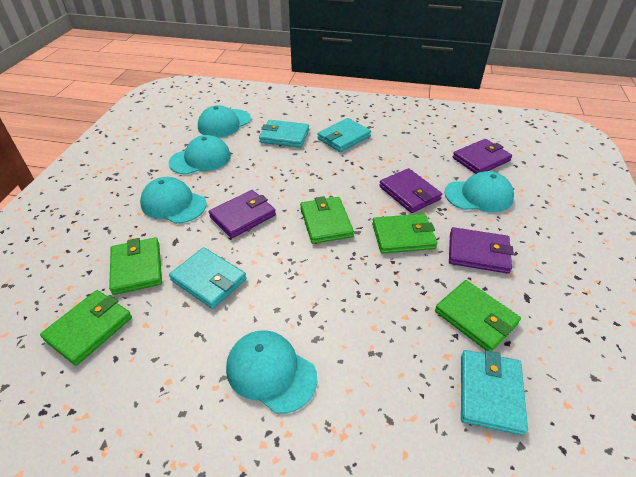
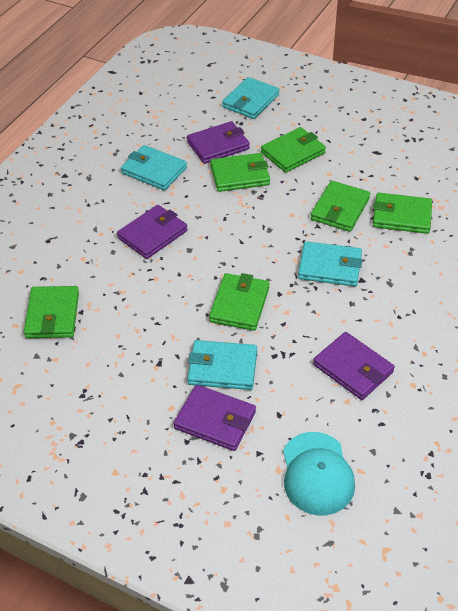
green wallet: 5 -> 6
turquoise cap: 5 -> 1

